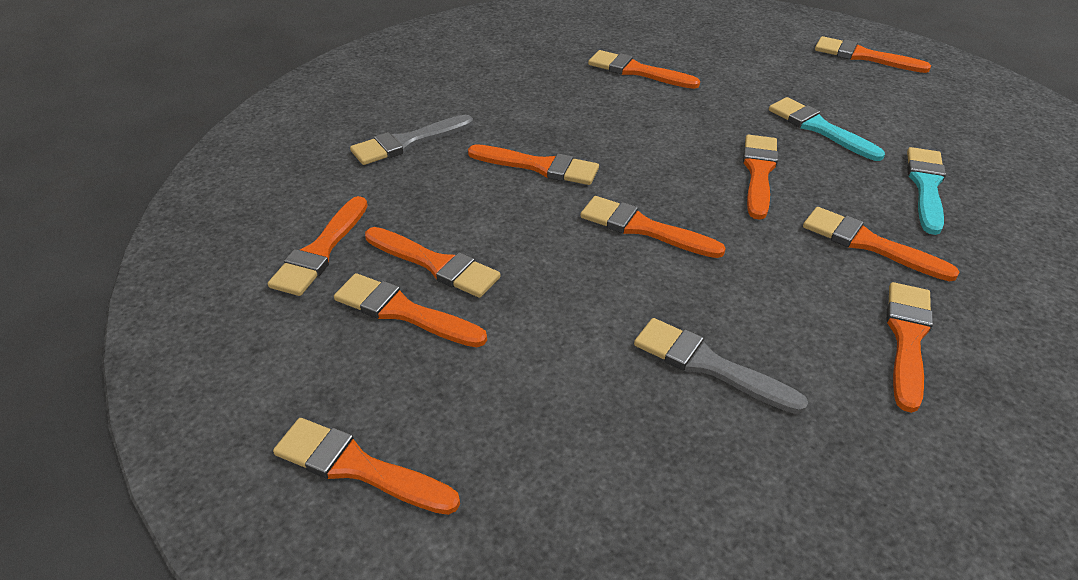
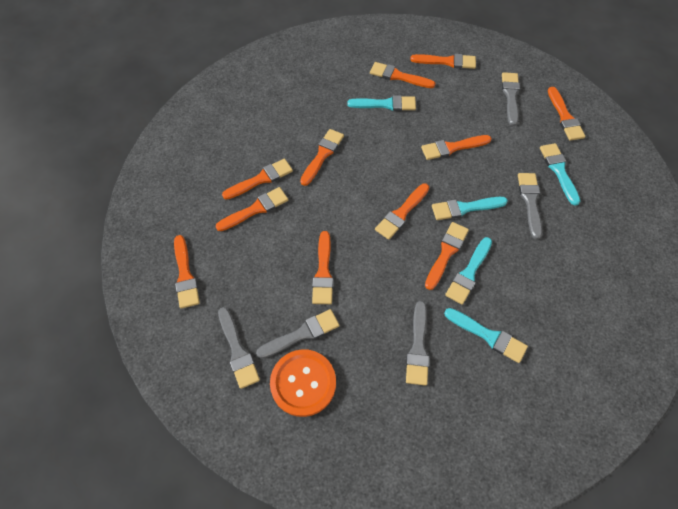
grey brush: 2 -> 5
orange button: 0 -> 1
turquoise brush: 2 -> 5

